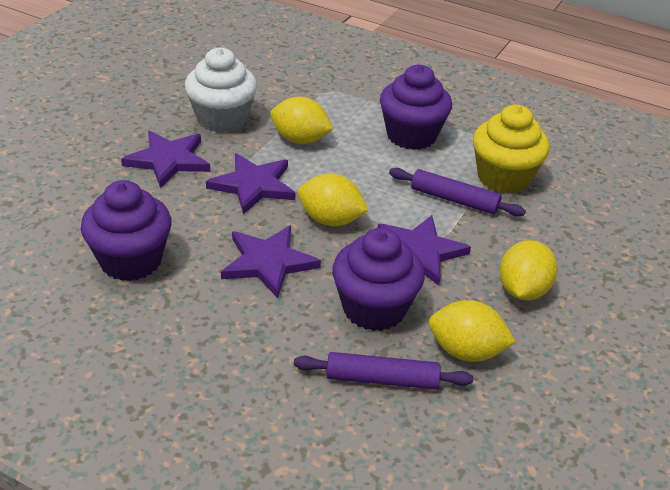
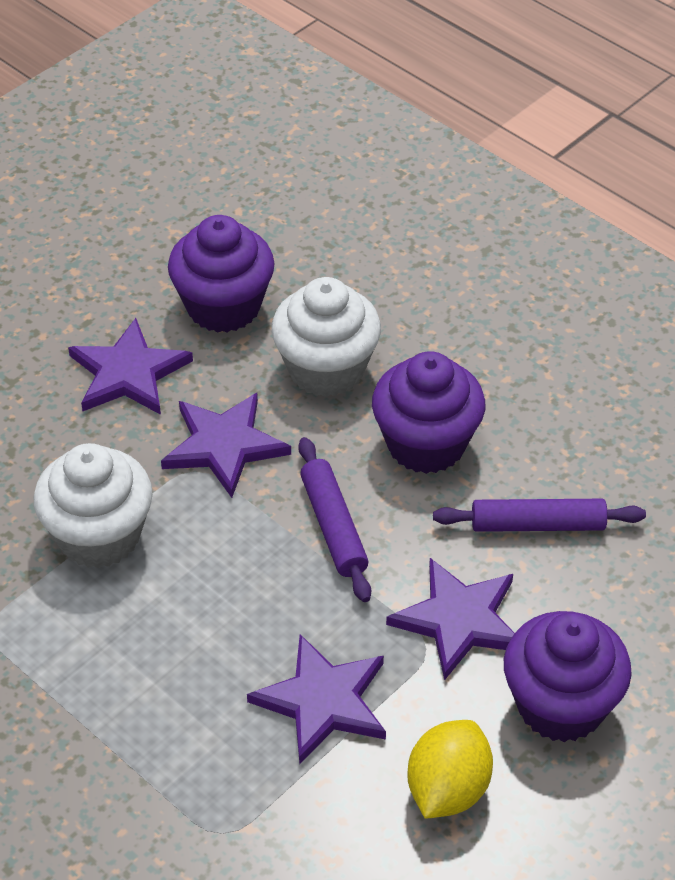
white cupcake: 1 -> 2
yellow cupcake: 1 -> 0
yellow lemon: 4 -> 1

